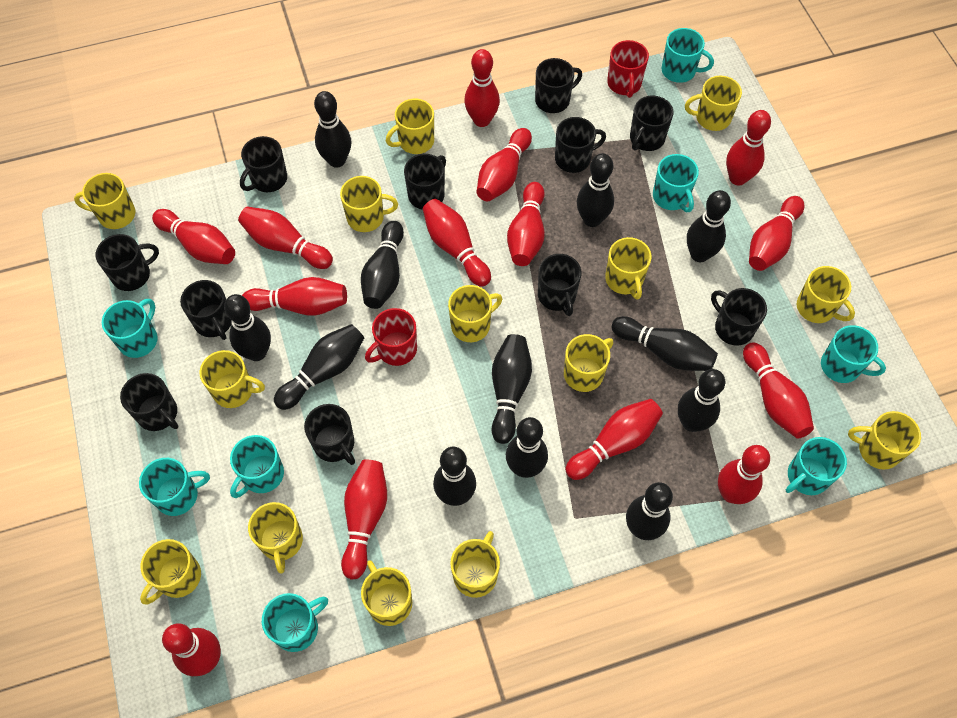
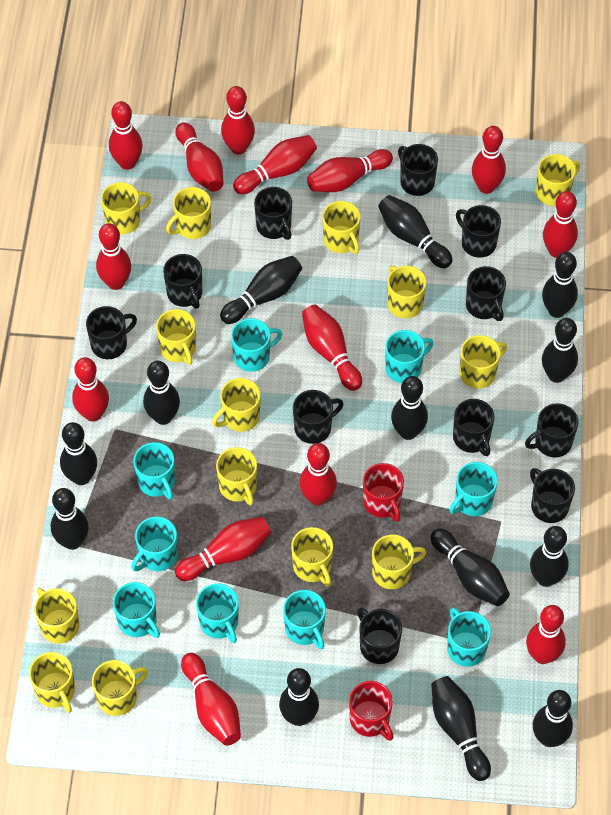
black bowling pin: 12 -> 13
turquoise mug: 8 -> 9

